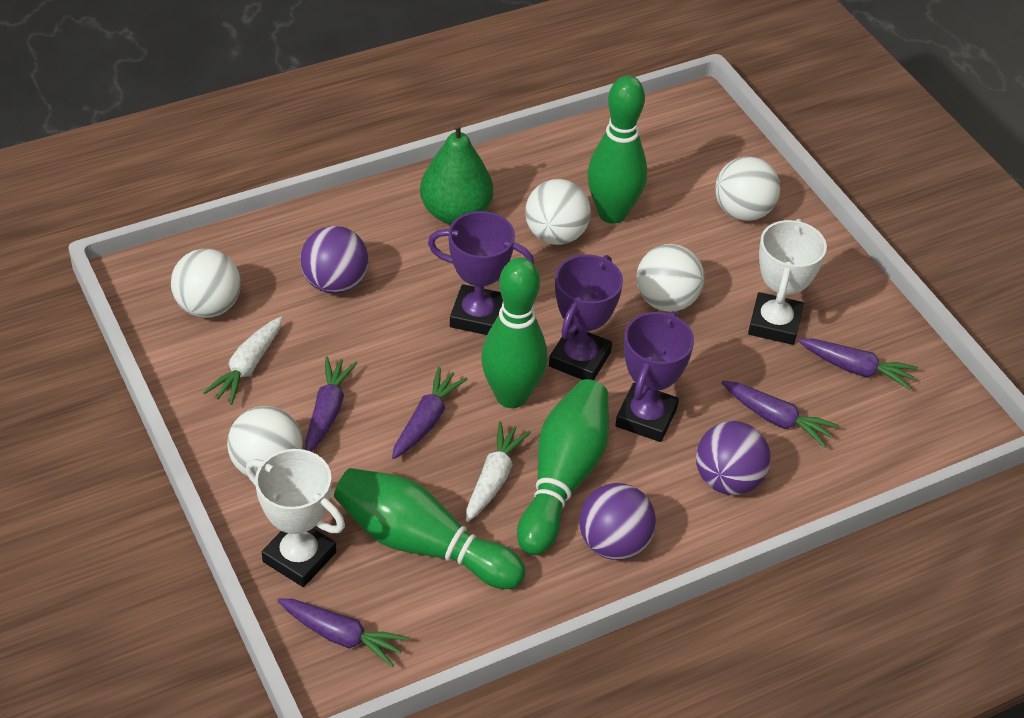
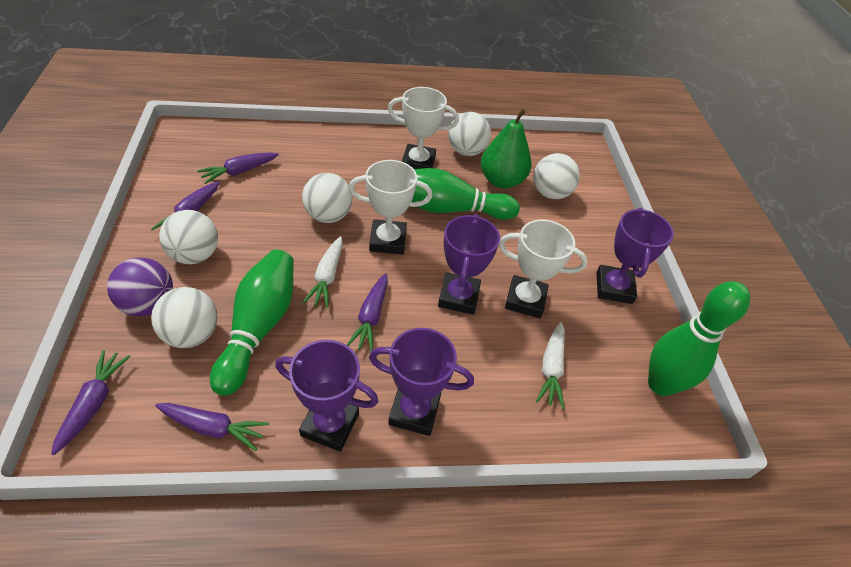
green bowling pin: 4 -> 3
purple ball: 3 -> 1
purple trophy: 3 -> 4
white trophy: 2 -> 3

